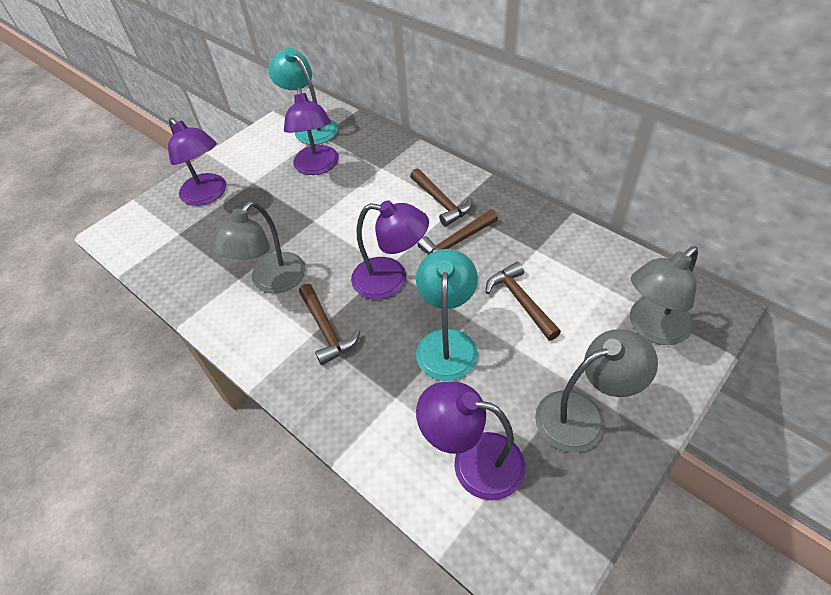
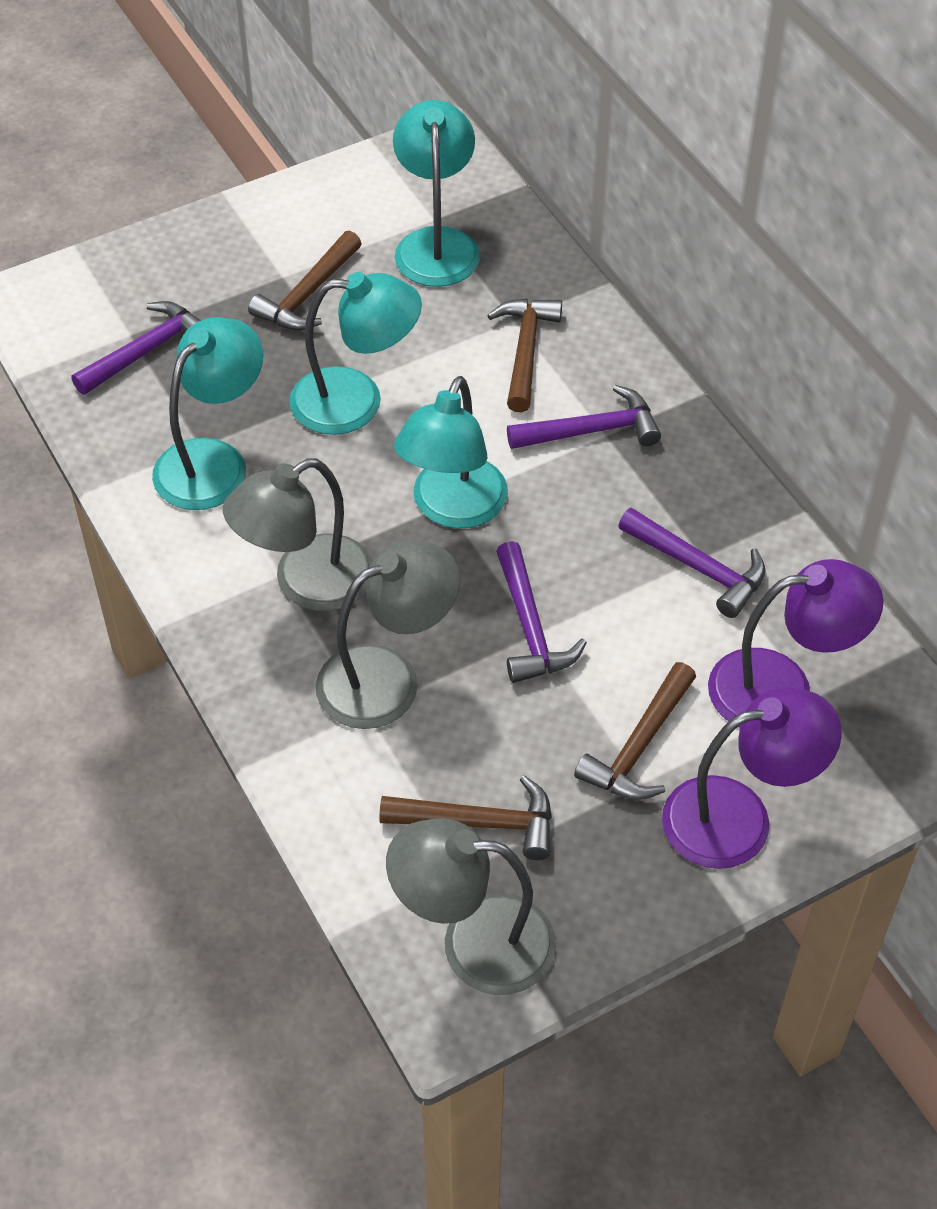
purple hammer: 0 -> 4
purple lamp: 4 -> 2
turquoise lamp: 2 -> 4

